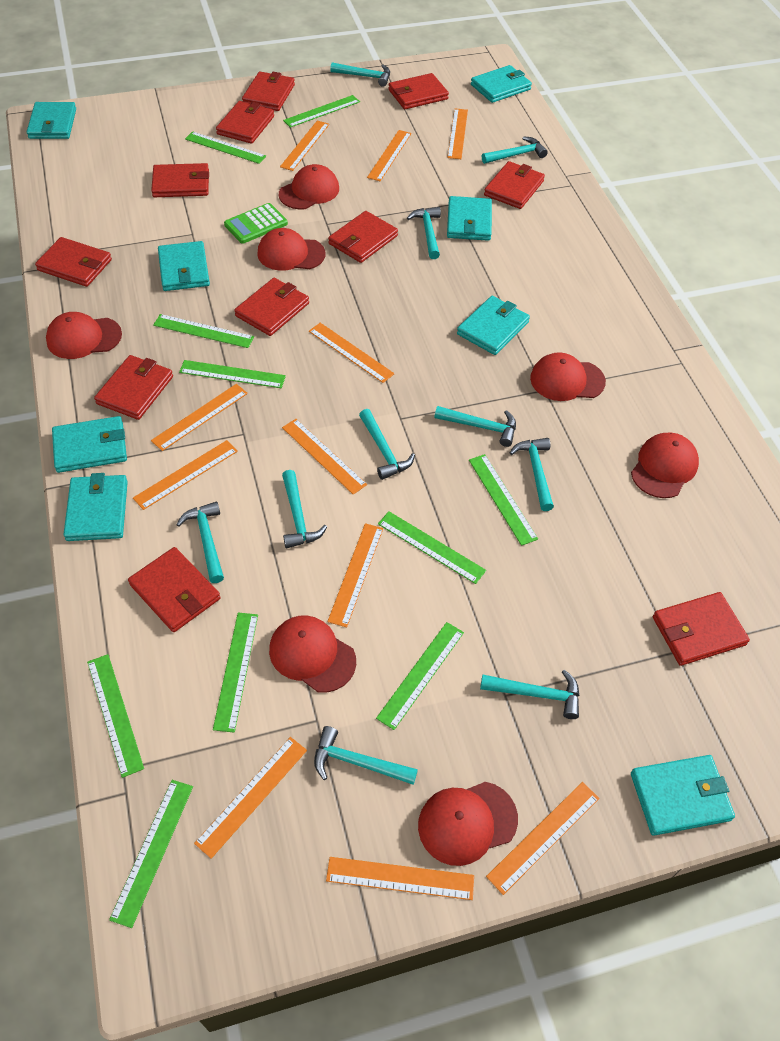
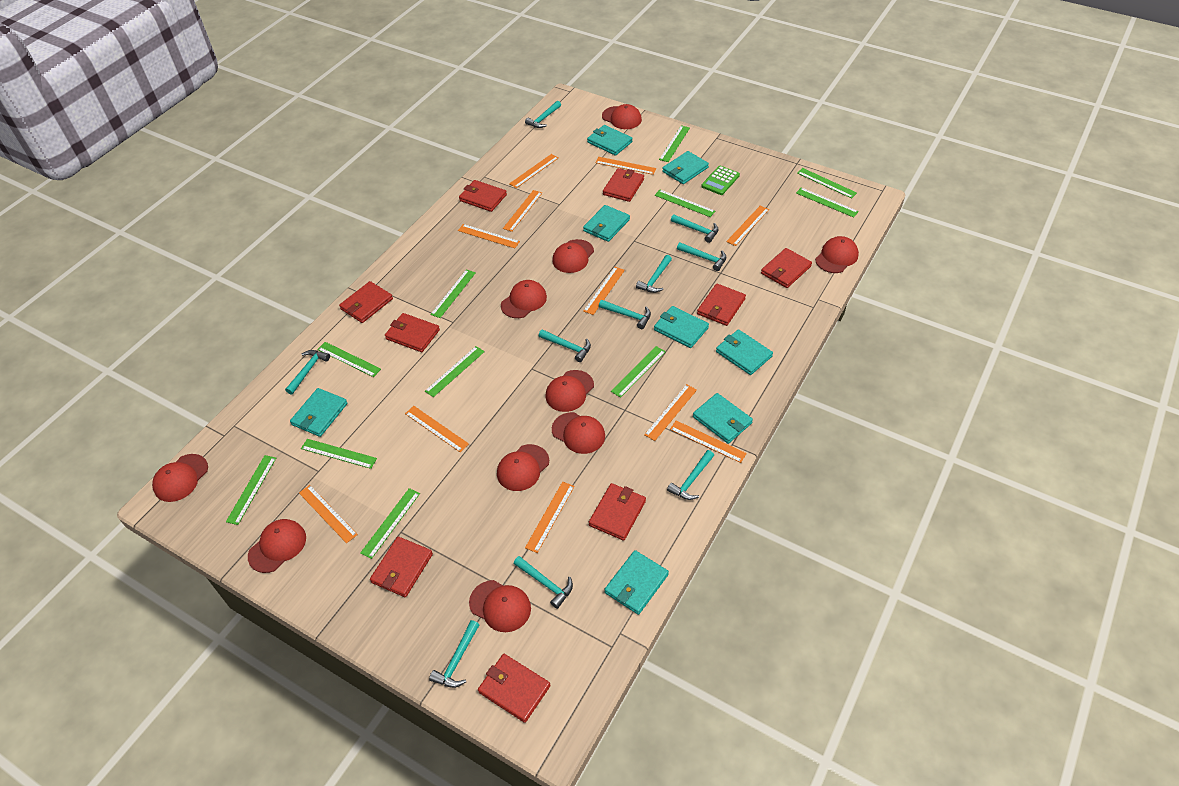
green ruler: 10 -> 11
red cap: 7 -> 10
red wallet: 11 -> 9

